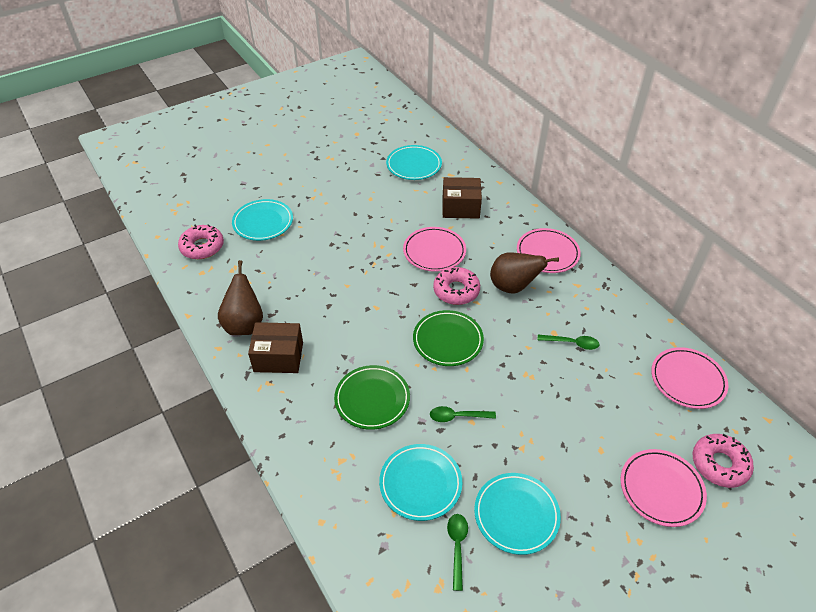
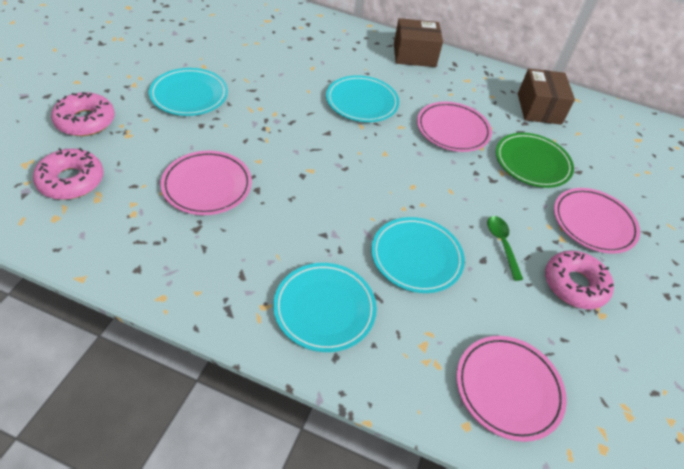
brown pear: 2 -> 0
green plate: 2 -> 1
green spoon: 3 -> 1

